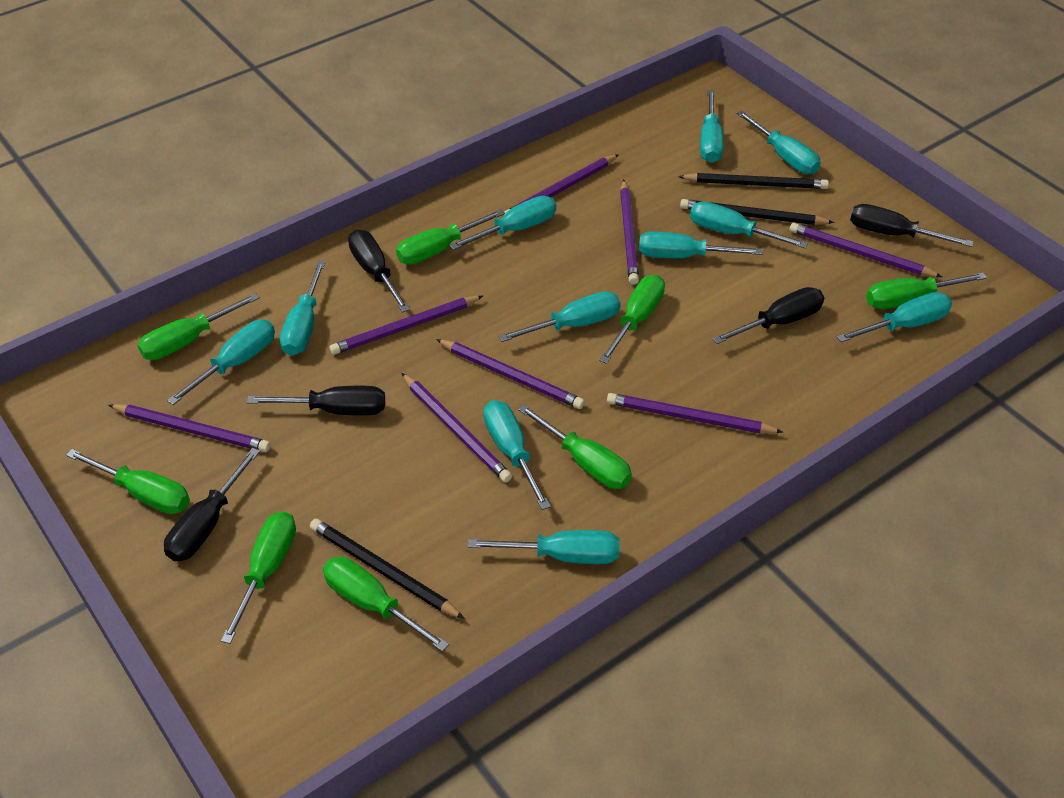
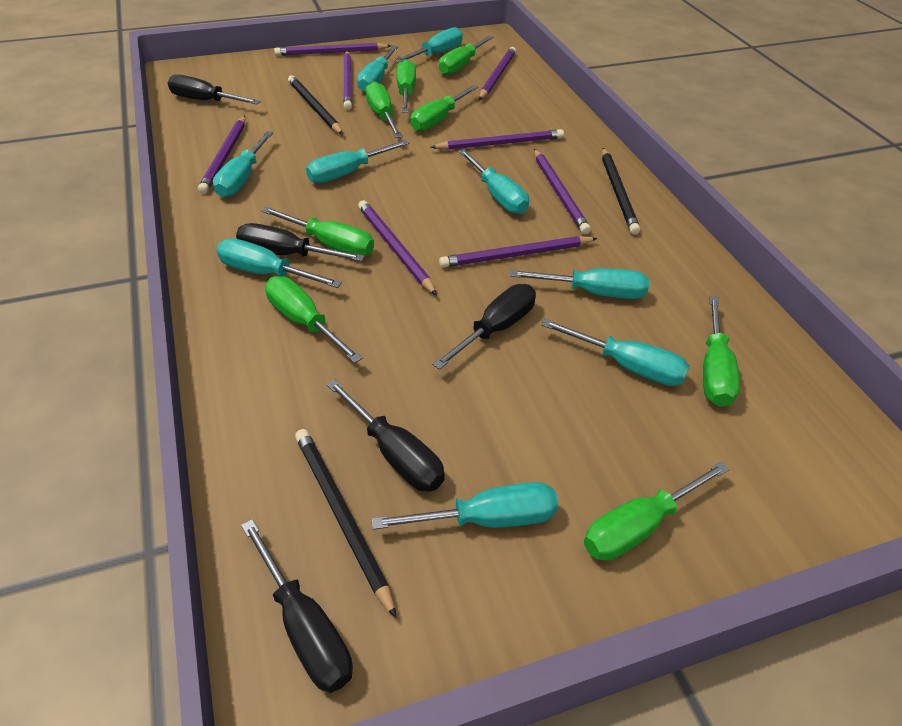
turquoise screwdriver: 11 -> 9

